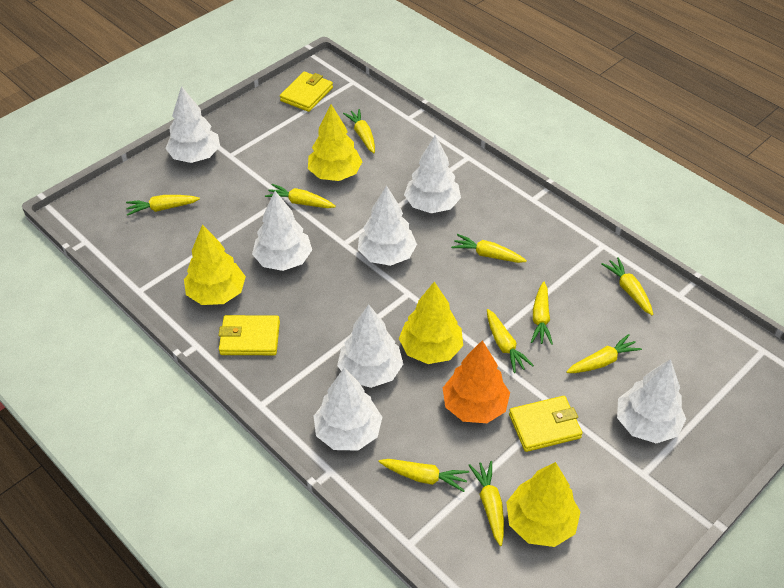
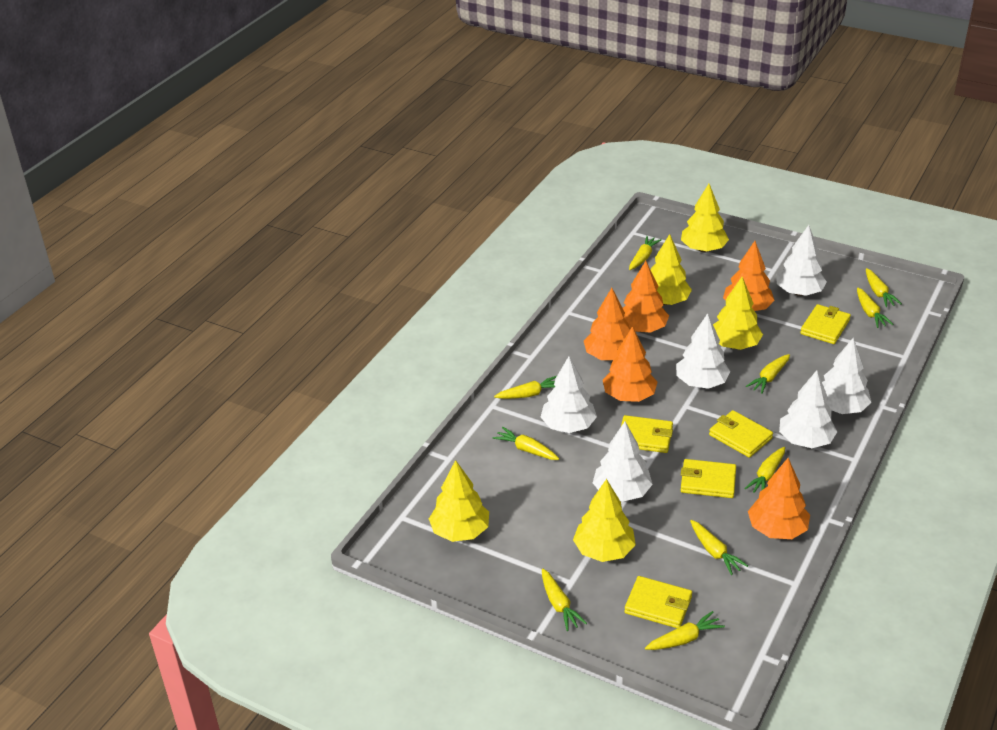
orange tree: 1 -> 5
white tree: 7 -> 6
yellow tree: 4 -> 5
yellow wallet: 3 -> 5

